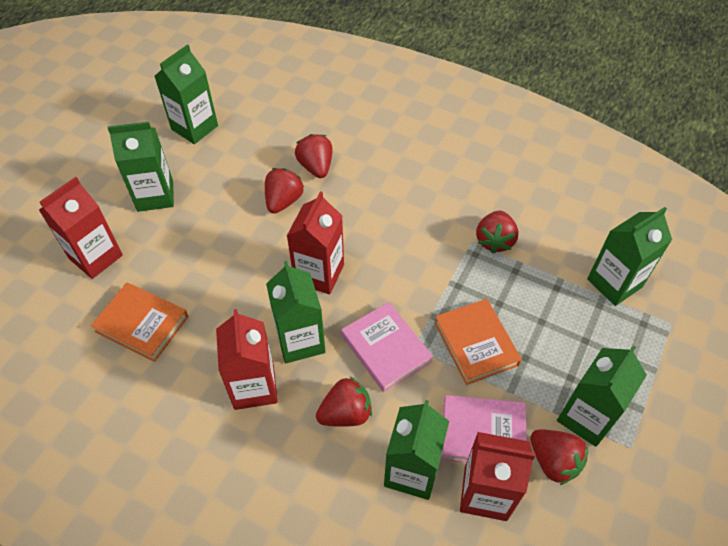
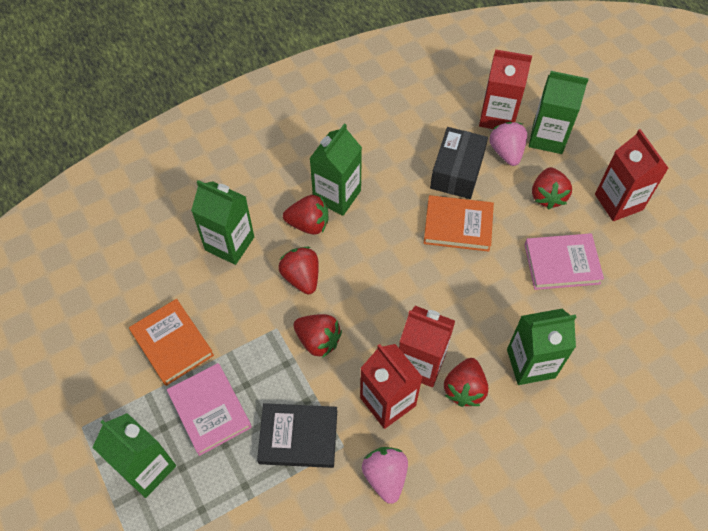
black book: 0 -> 1
black box: 0 -> 1
green carton: 6 -> 5
pink strawberry: 0 -> 2

